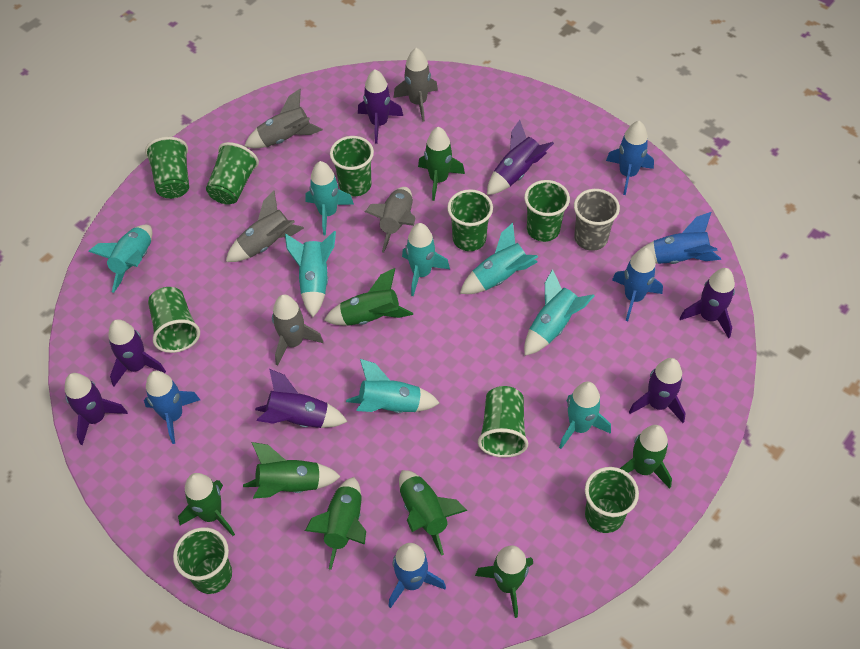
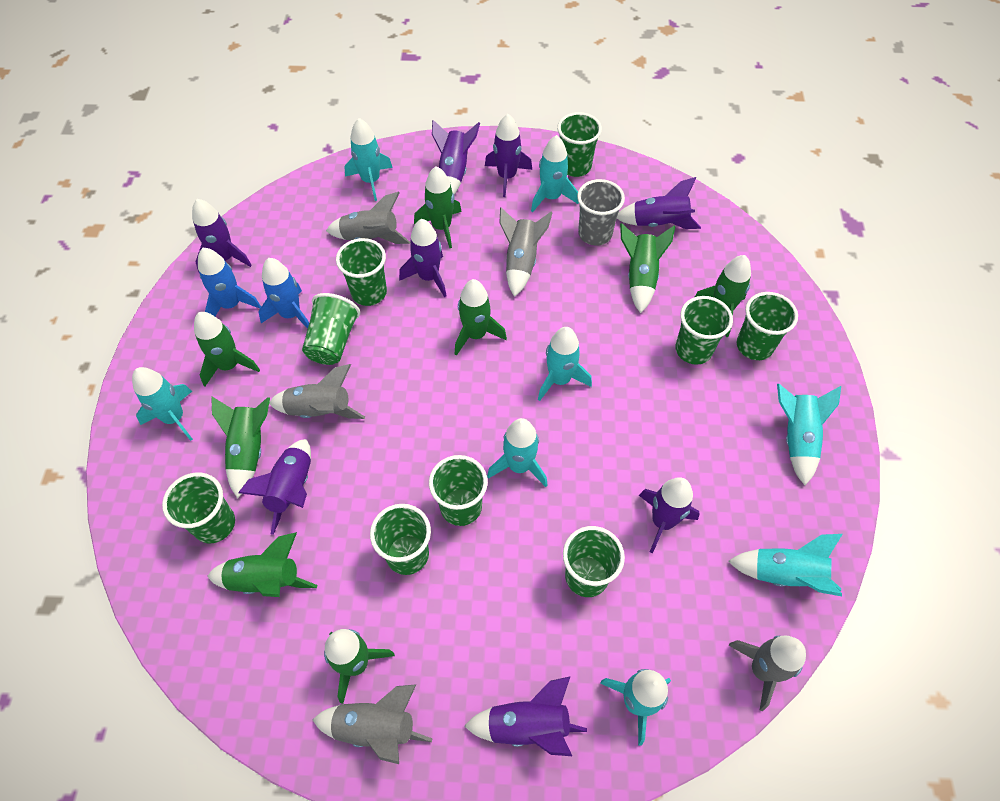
blue rocket: 5 -> 2
purple rocket: 7 -> 8

